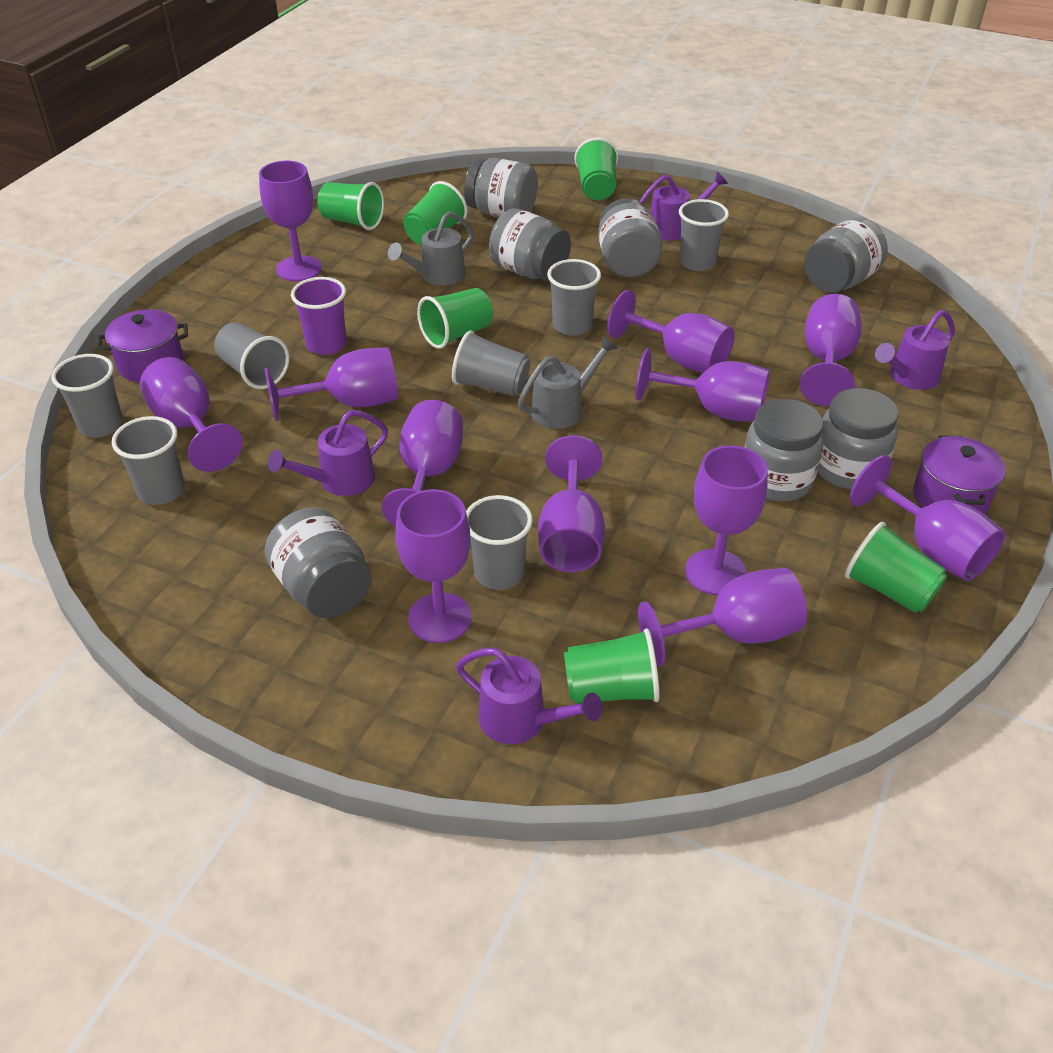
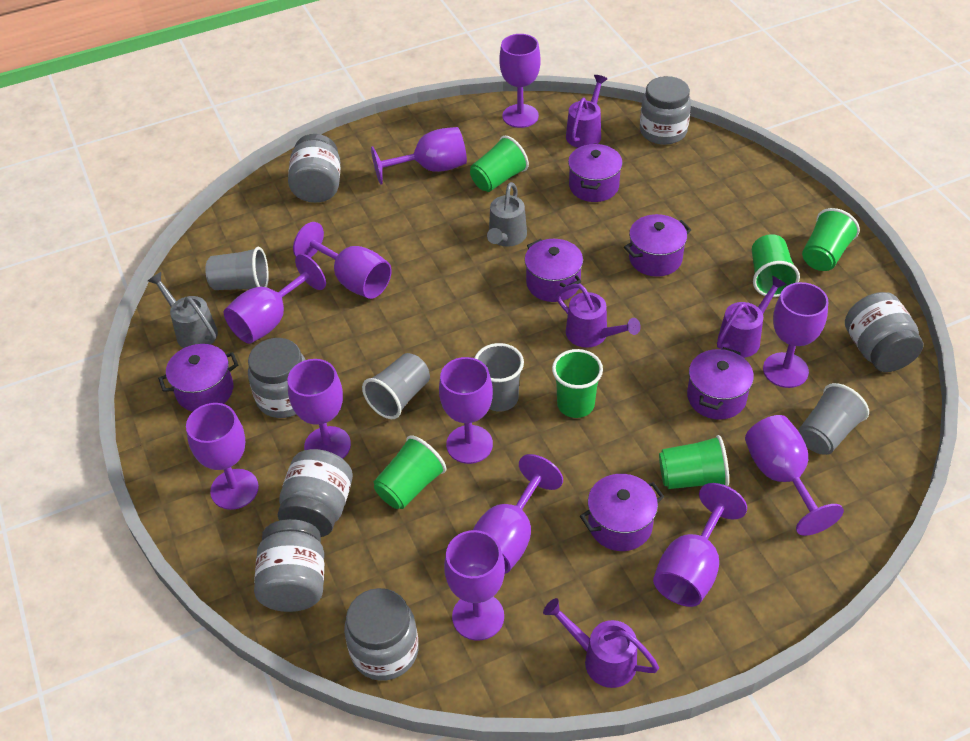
grey cup: 7 -> 4
purple cup: 1 -> 0
purple pot: 2 -> 6

